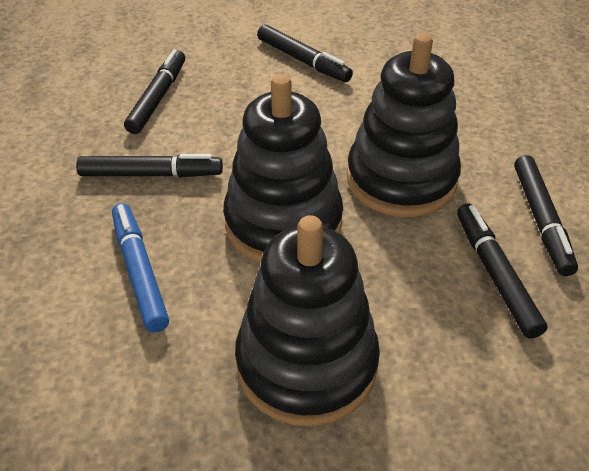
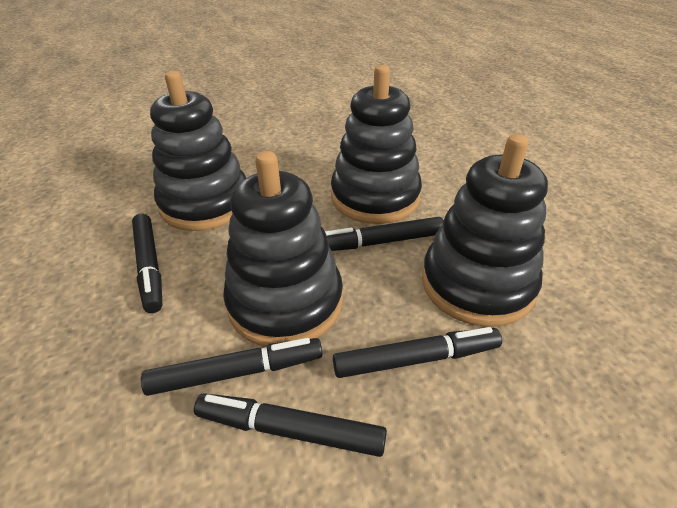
black stacking toy: 3 -> 4
blue marker: 1 -> 0

